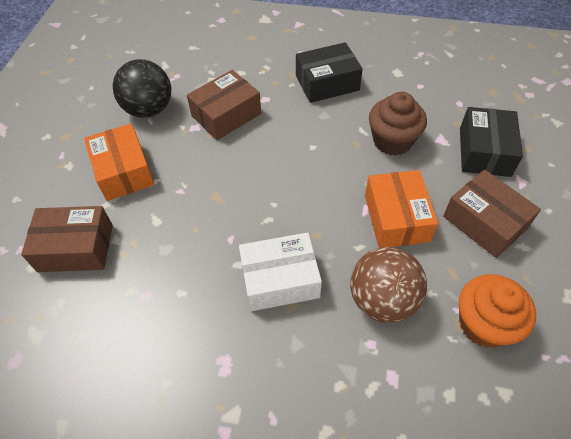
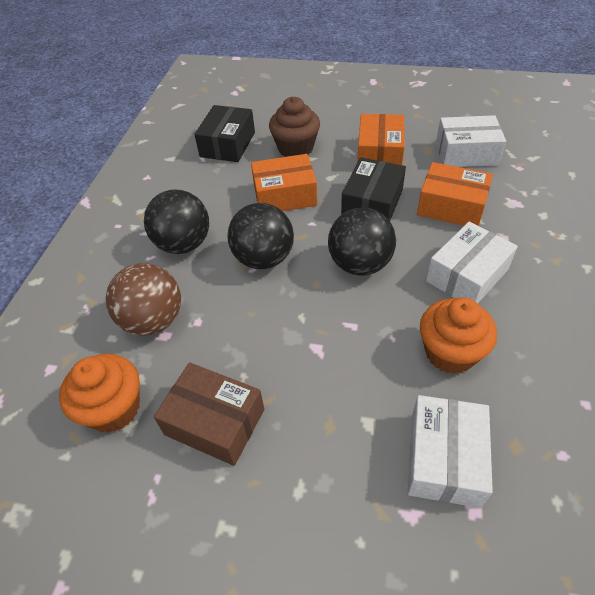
black ball: 1 -> 3
brown box: 3 -> 1
orange box: 2 -> 3
orange cupcake: 1 -> 2
white box: 1 -> 3

